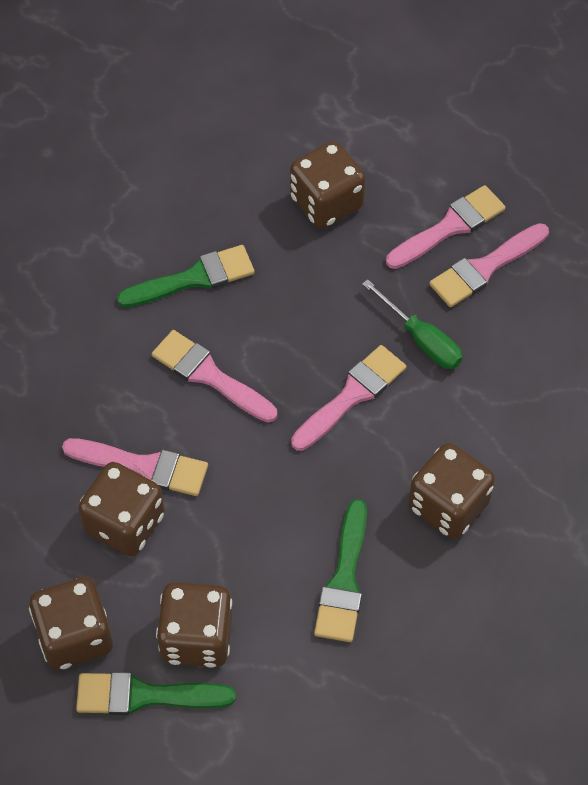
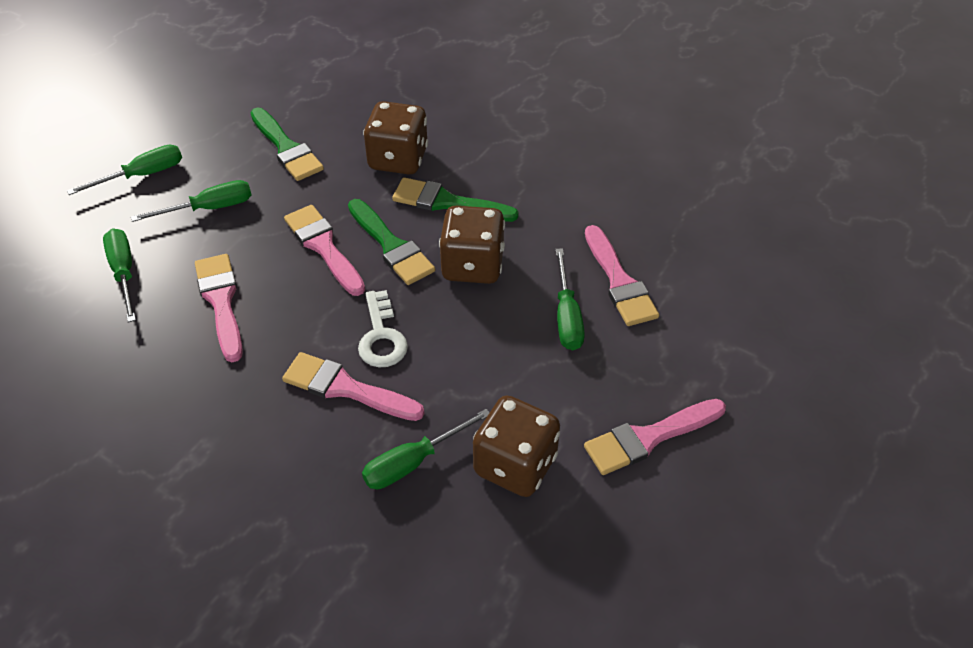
brown dice: 5 -> 3
green screwdriver: 1 -> 5
white key: 0 -> 1

